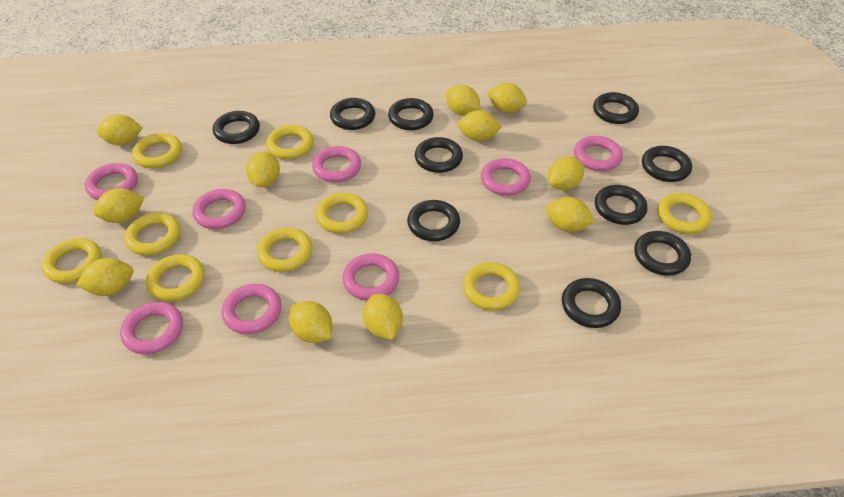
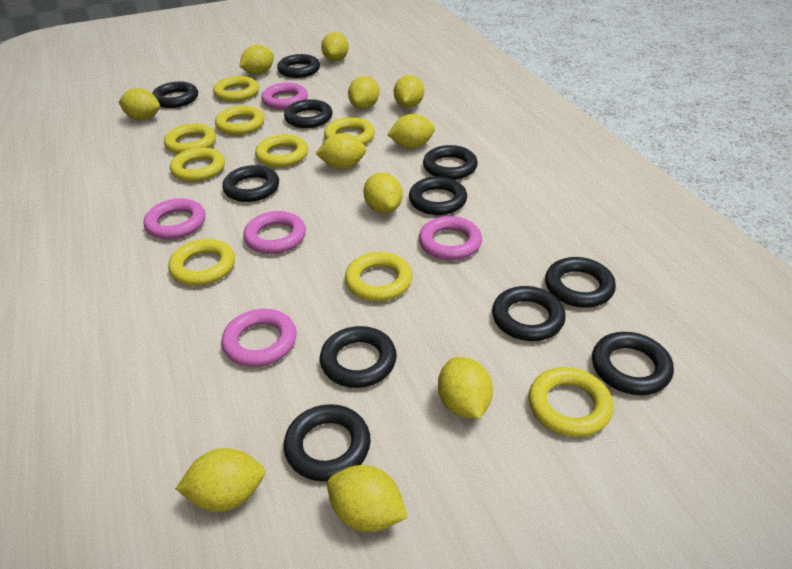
black ring: 10 -> 11
pink ring: 8 -> 5

